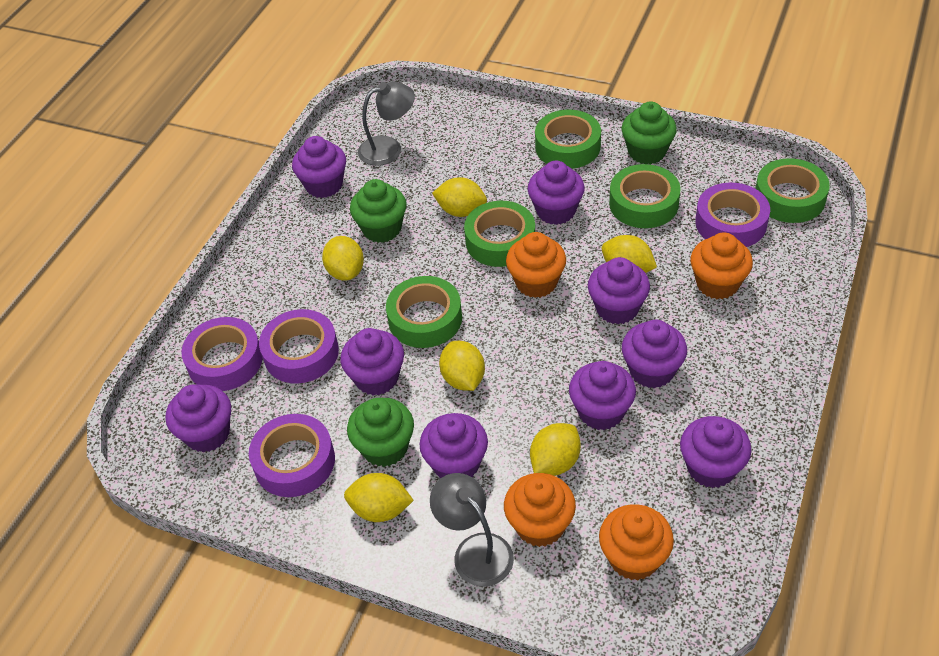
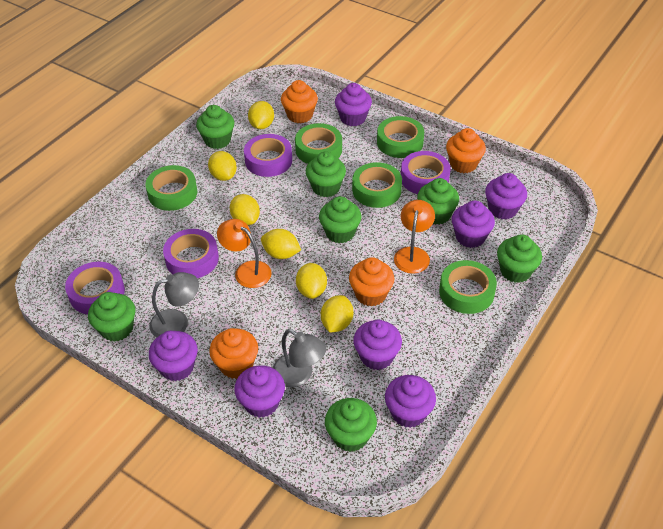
green cupcake: 3 -> 7
orange lamp: 0 -> 2
purple cupcake: 9 -> 7

